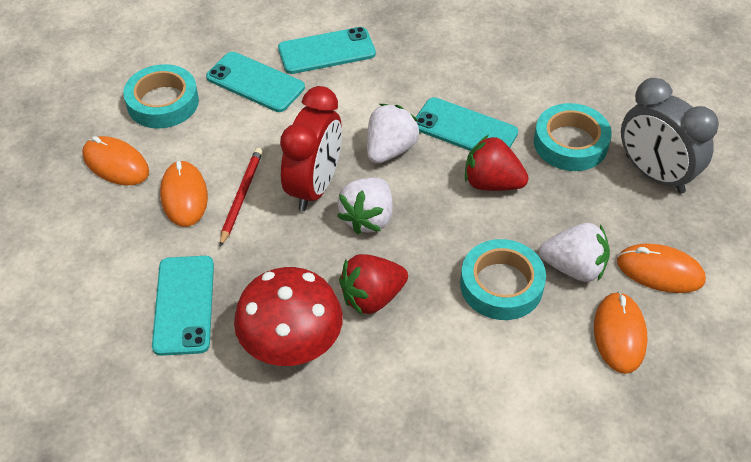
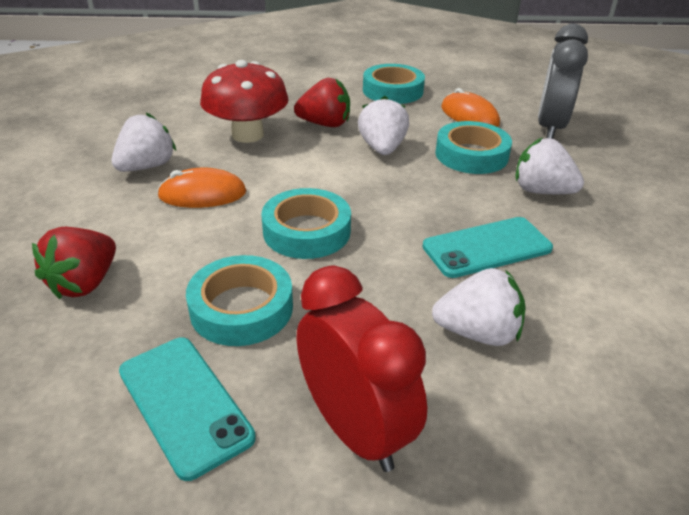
orange mouse: 4 -> 2
red pencil: 1 -> 0
turquoise phone: 4 -> 2
turquoise tape: 3 -> 4
white strawberry: 3 -> 4

